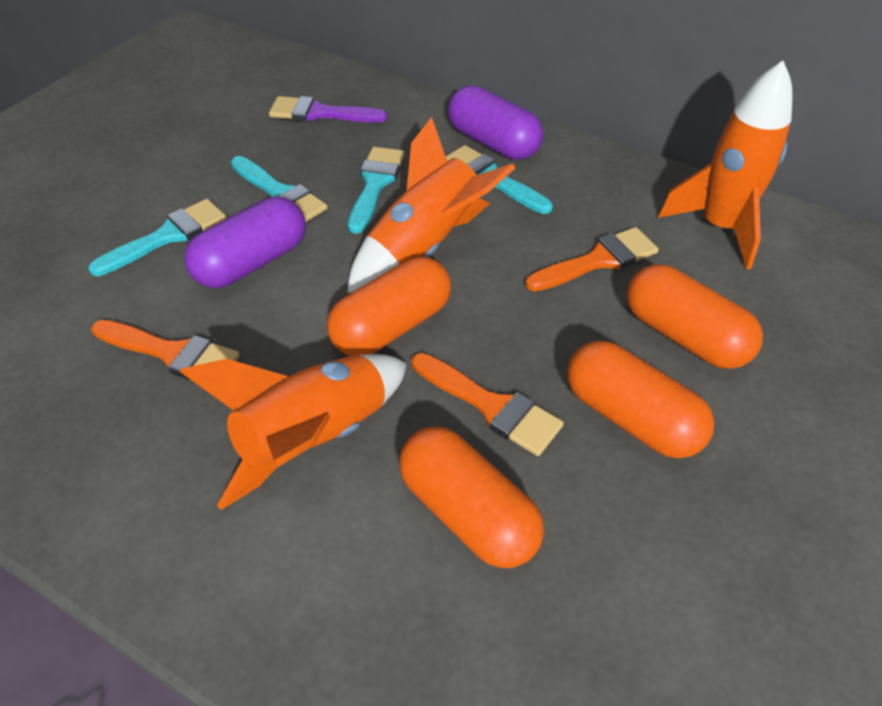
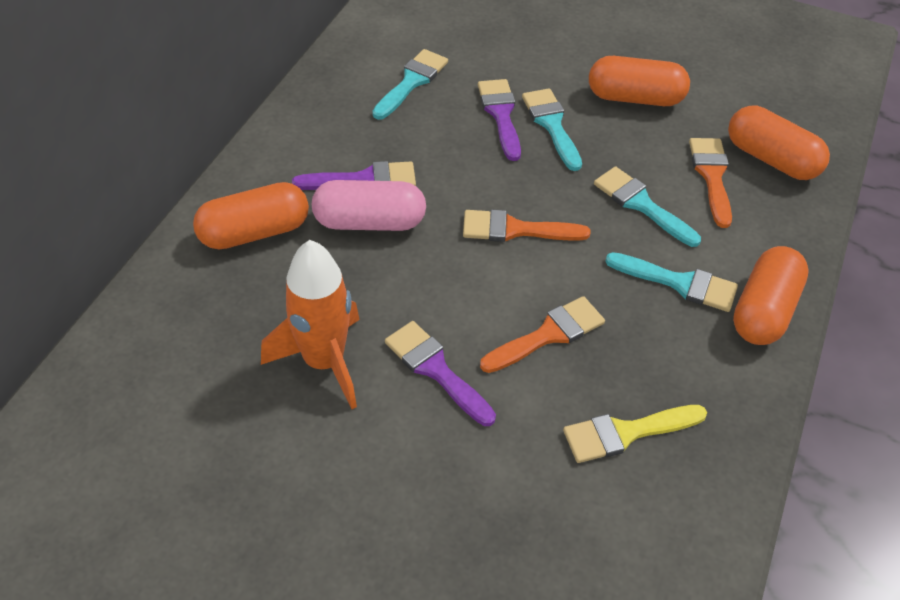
orange rocket: 3 -> 1
pink capsule: 0 -> 1
purple brush: 1 -> 3
purple capsule: 2 -> 0
yellow brush: 0 -> 1

